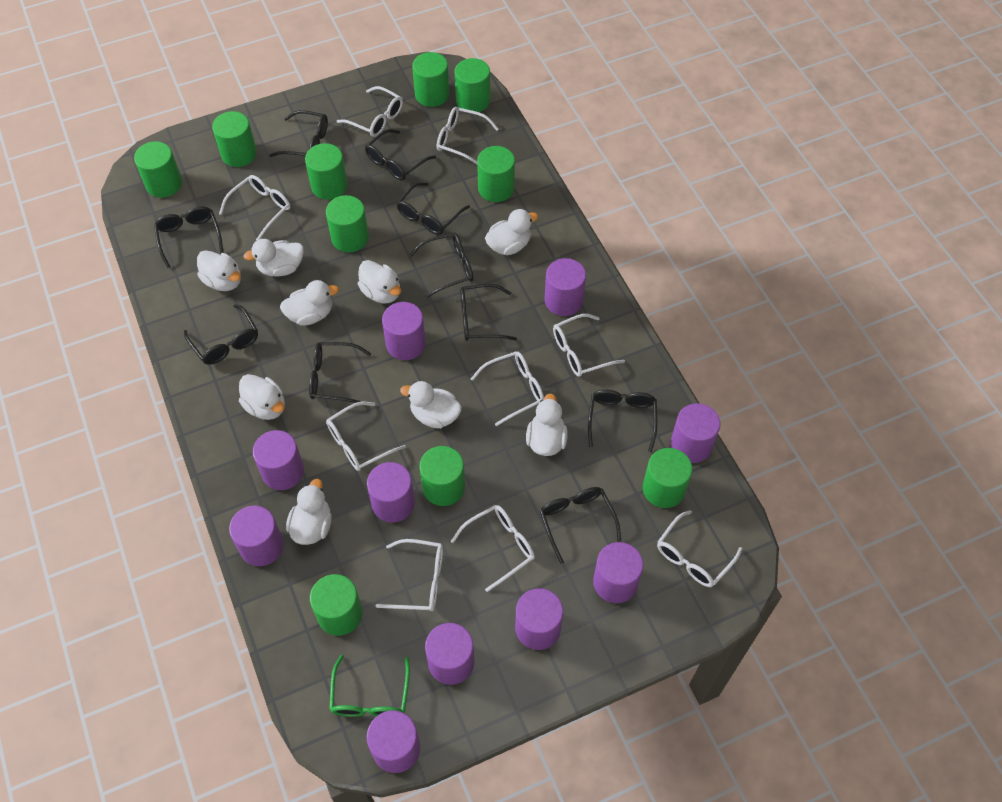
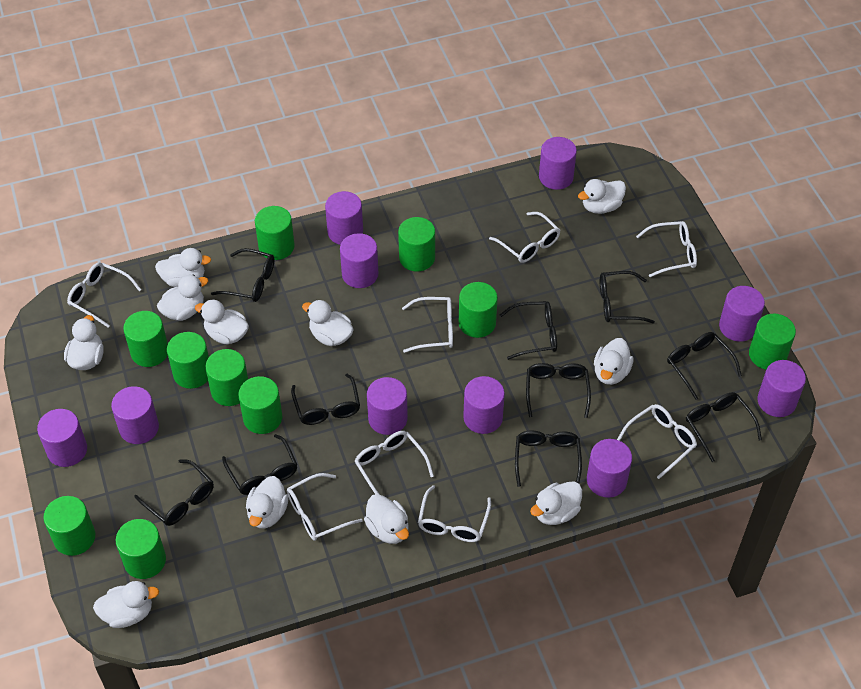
green glasses: 1 -> 0
white duck: 9 -> 11
white glasses: 9 -> 8

